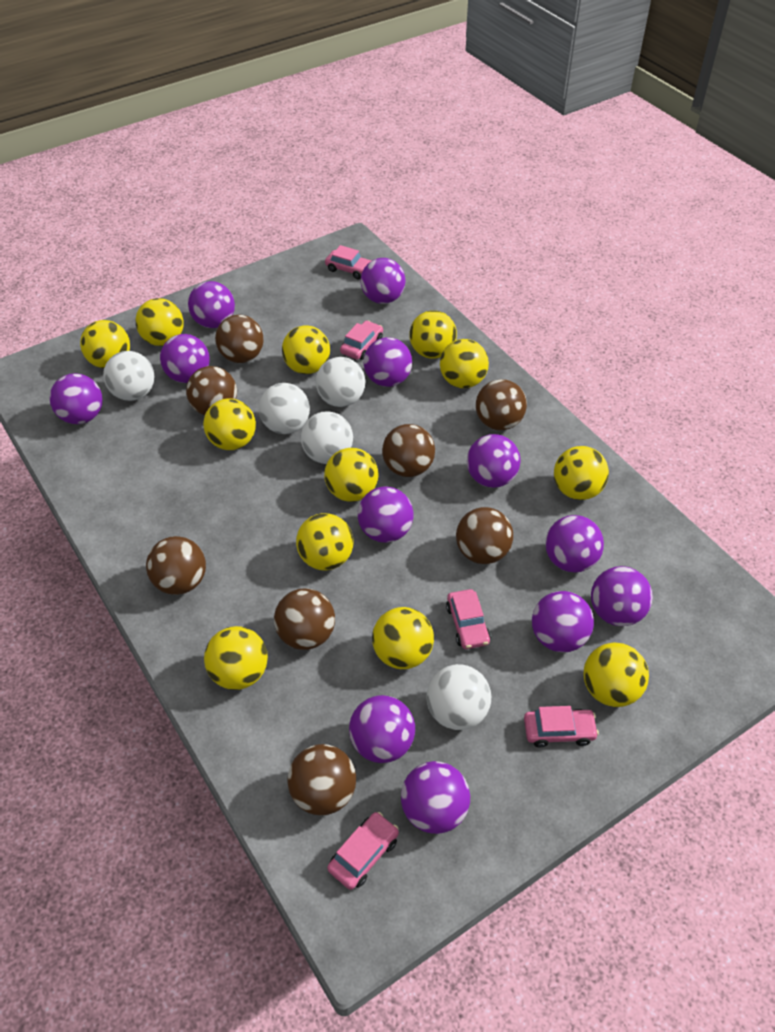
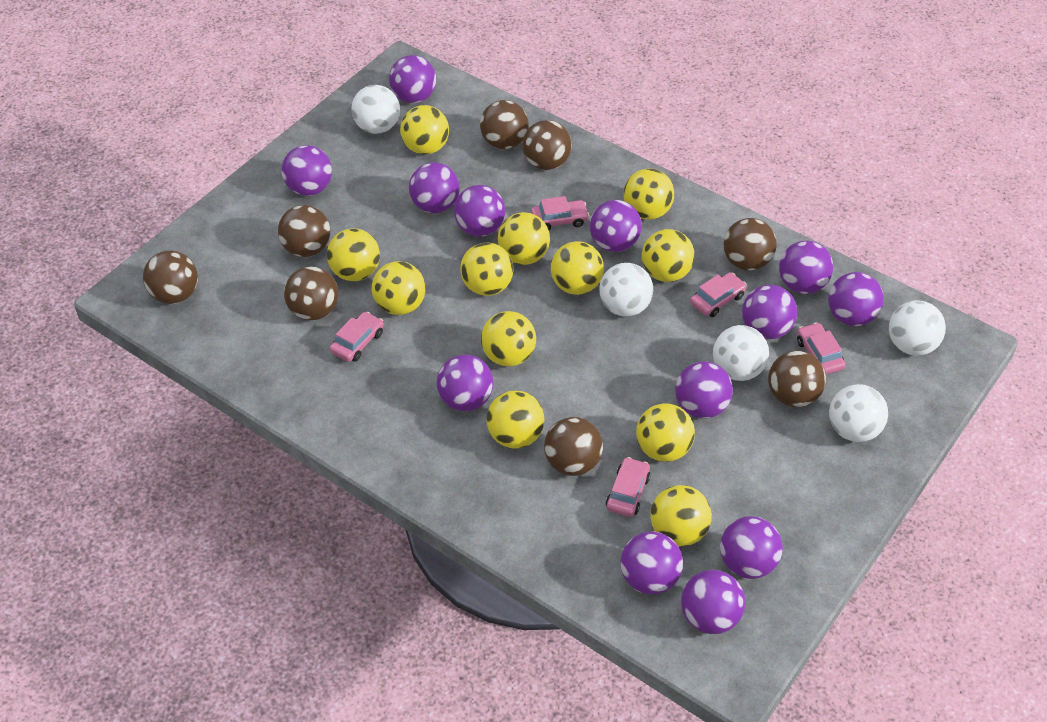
purple ball: 12 -> 13

